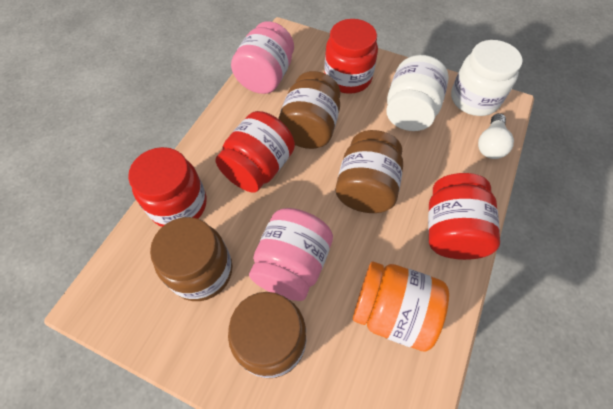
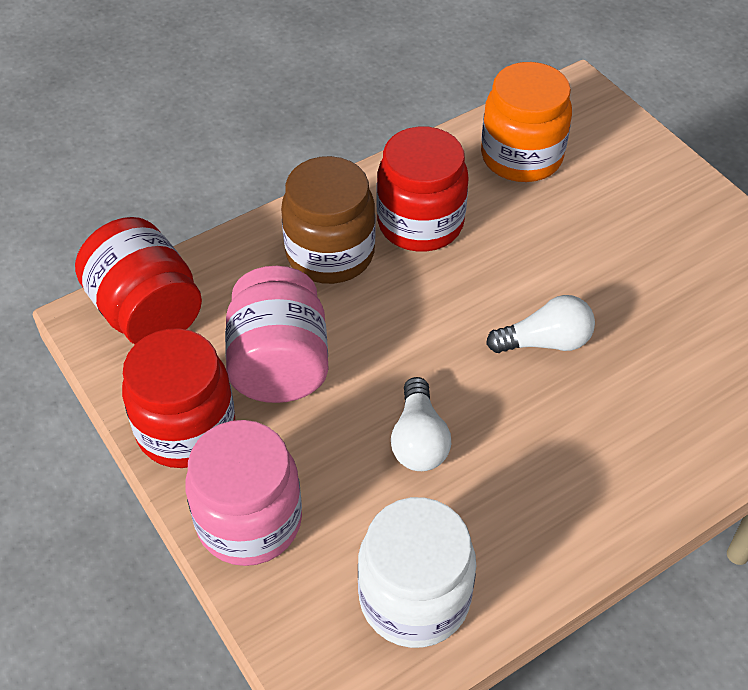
brown jar: 4 -> 1
red jar: 4 -> 3
white jar: 2 -> 1
white light bulb: 1 -> 2

